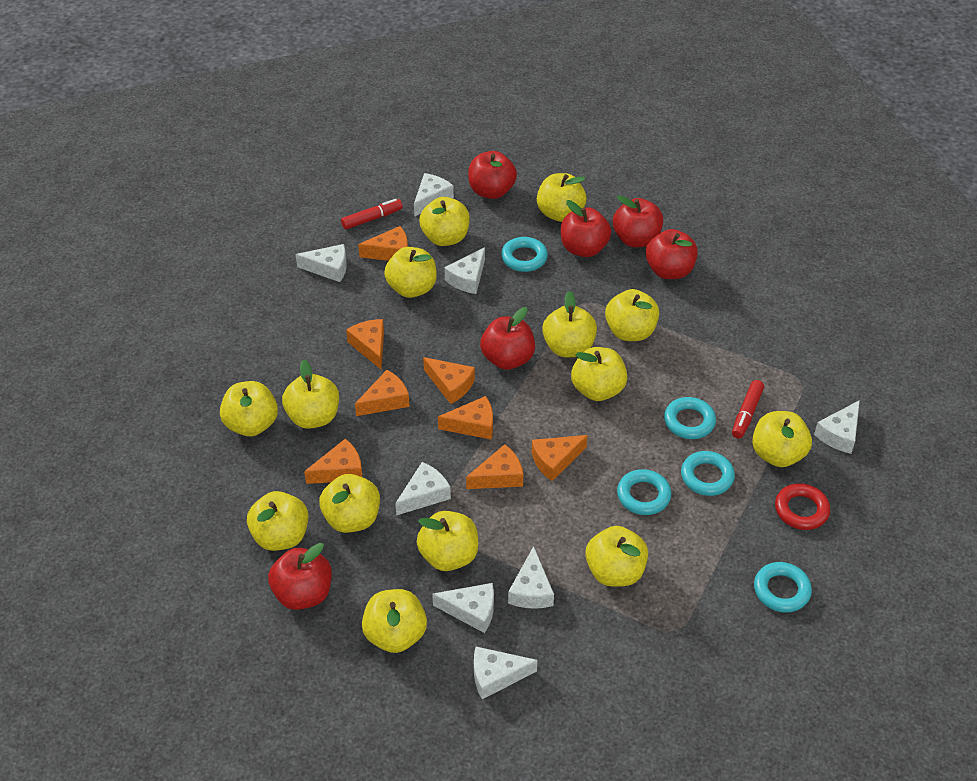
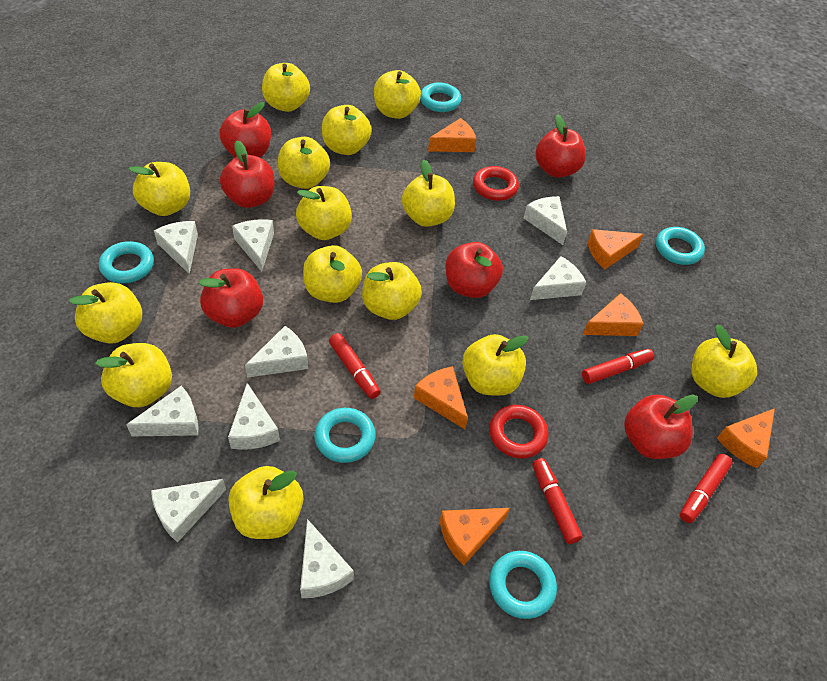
orange cheese: 8 -> 6
red marker: 2 -> 4
red ring: 1 -> 2
white cheese: 8 -> 9

